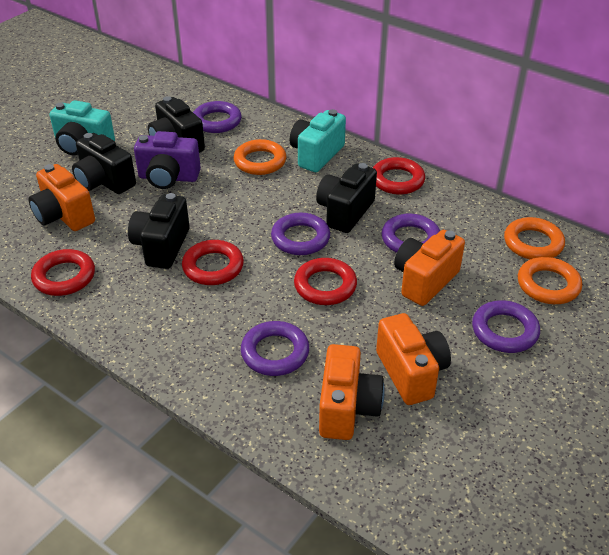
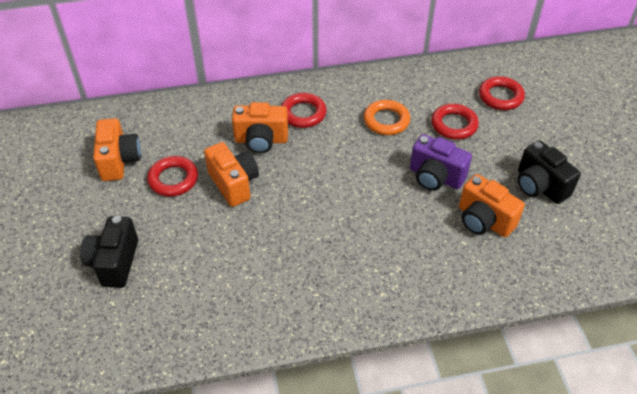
black camera: 4 -> 2
orange ring: 3 -> 1
purple ring: 5 -> 0
turquoise camera: 2 -> 0

